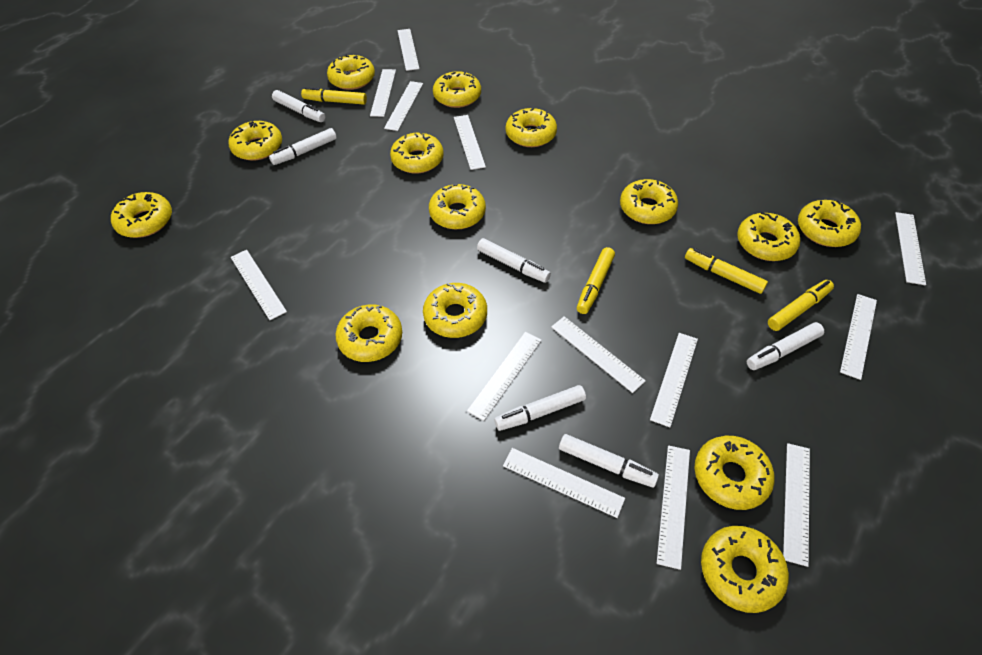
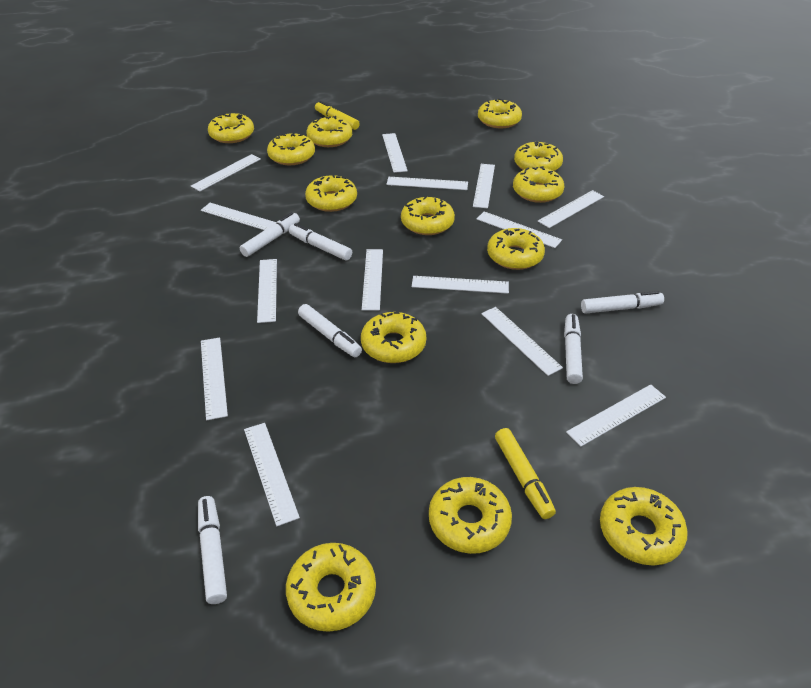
white ruler: 13 -> 14
yellow donut: 14 -> 13
yellow marker: 4 -> 2

